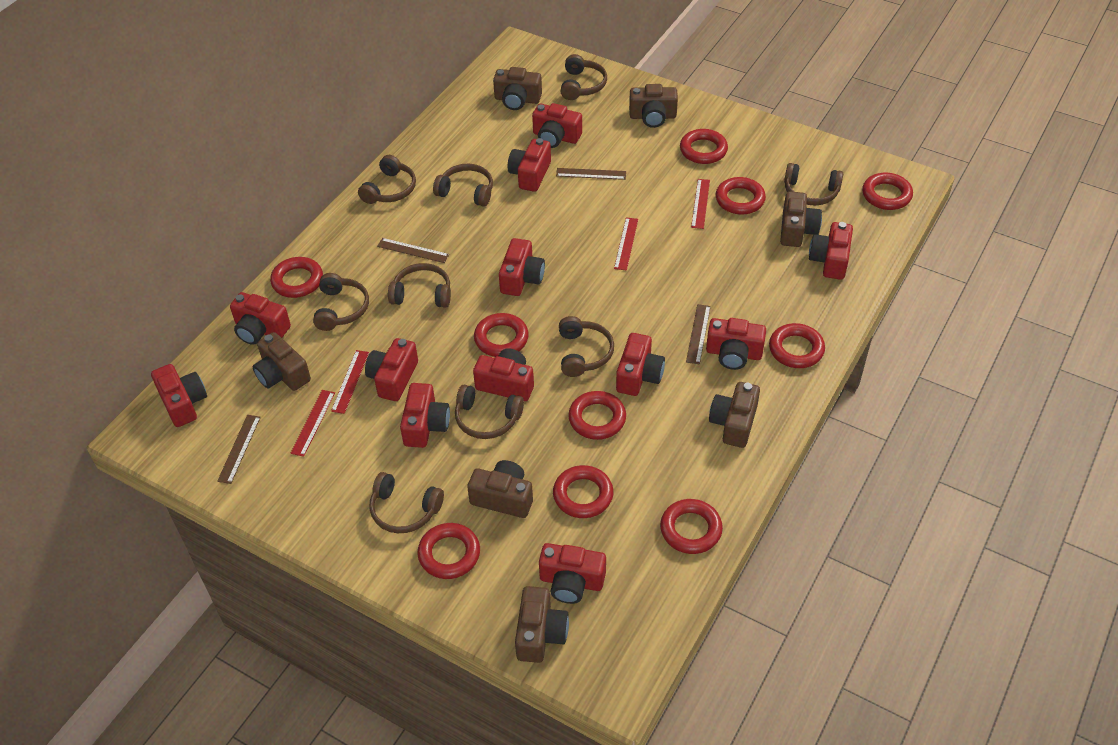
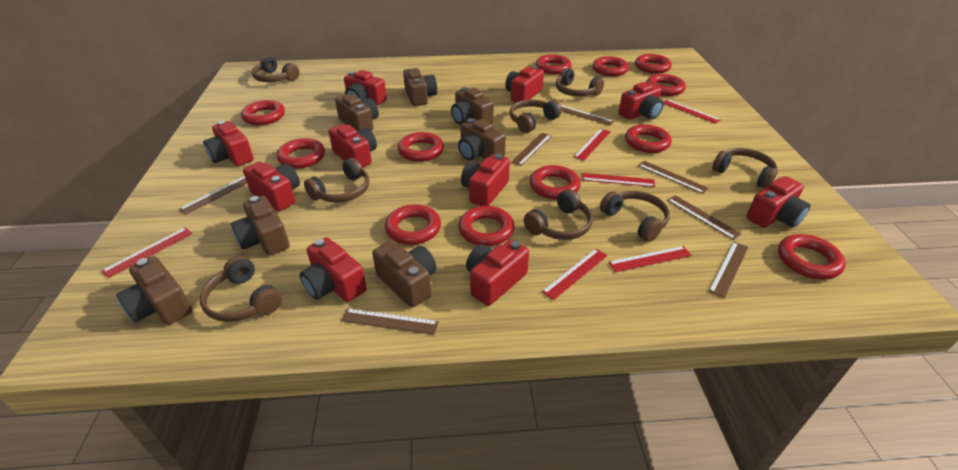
brown headphones: 9 -> 8
brown ruler: 4 -> 7
red camera: 12 -> 10
red ring: 10 -> 12
red ruler: 4 -> 6

